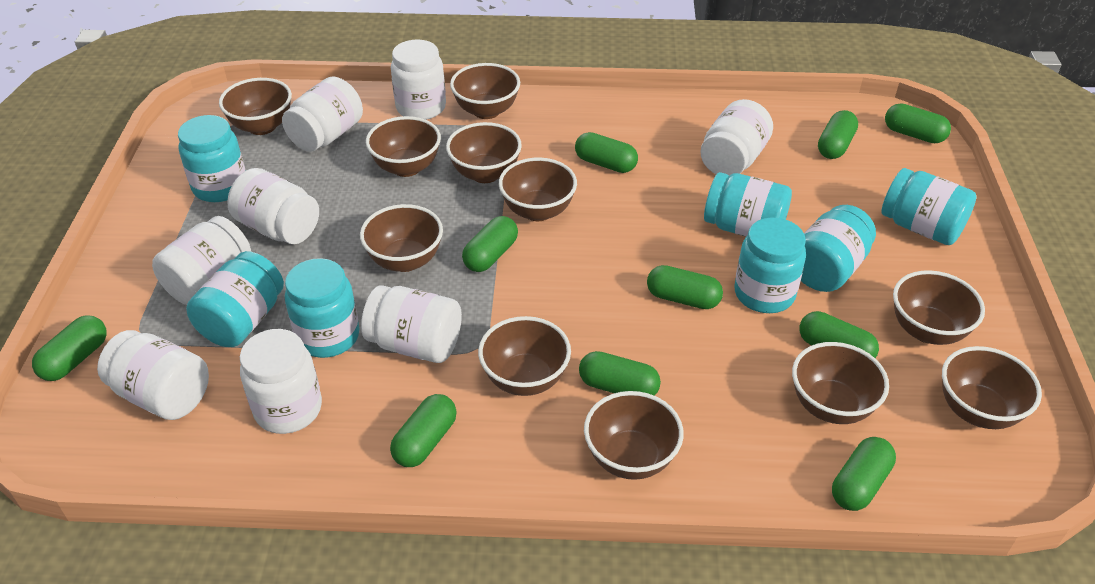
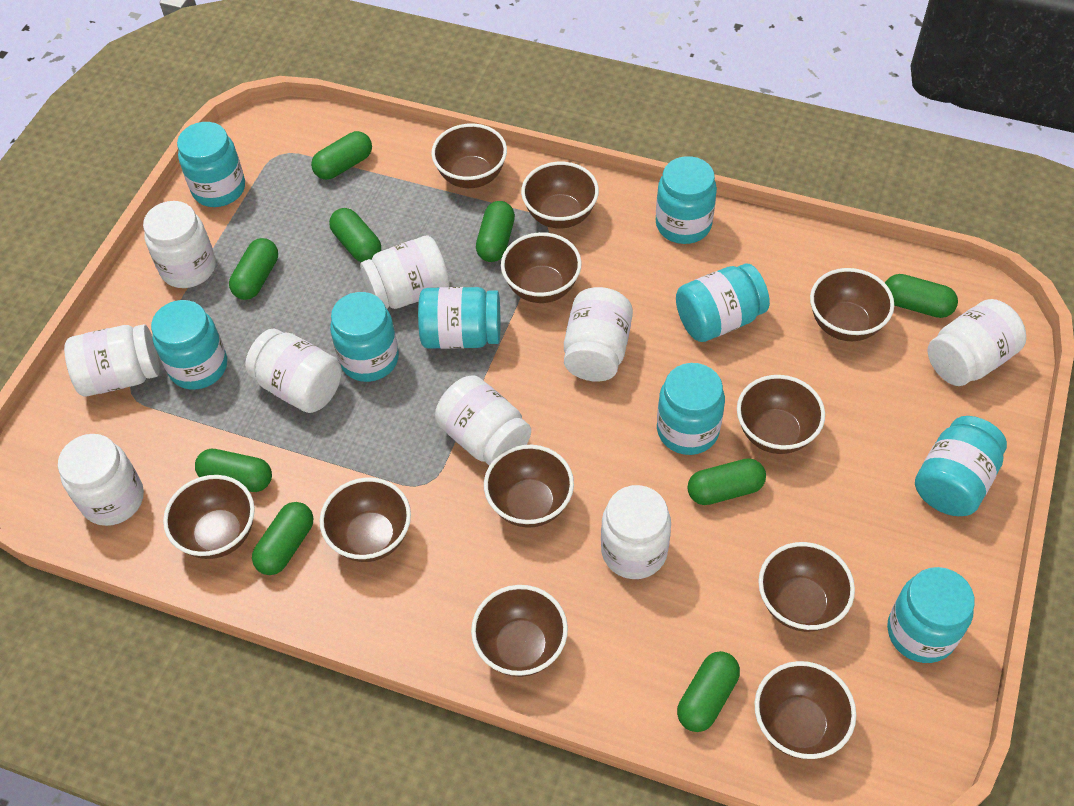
green capsule: 10 -> 9
turquoise jar: 7 -> 9
white jar: 8 -> 9

